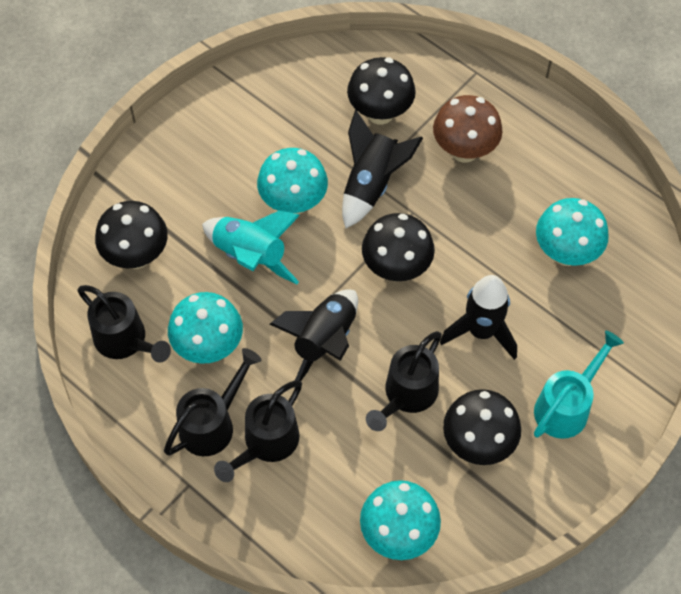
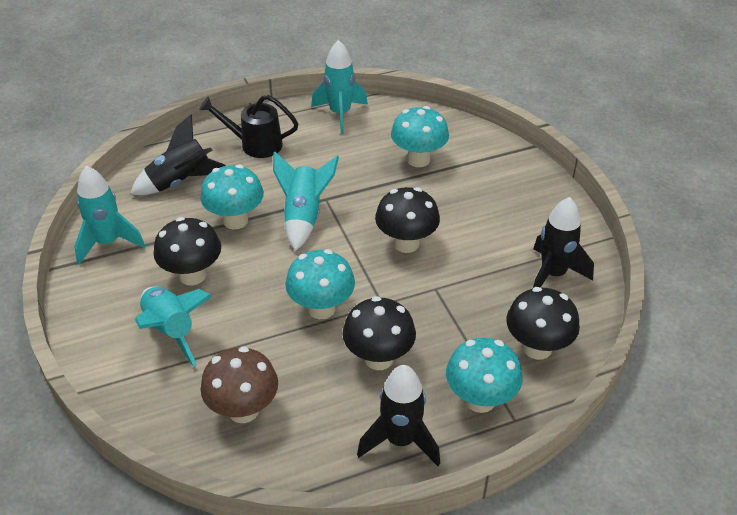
black watering can: 4 -> 1
turquoise rocket: 1 -> 4
turquoise watering can: 1 -> 0

